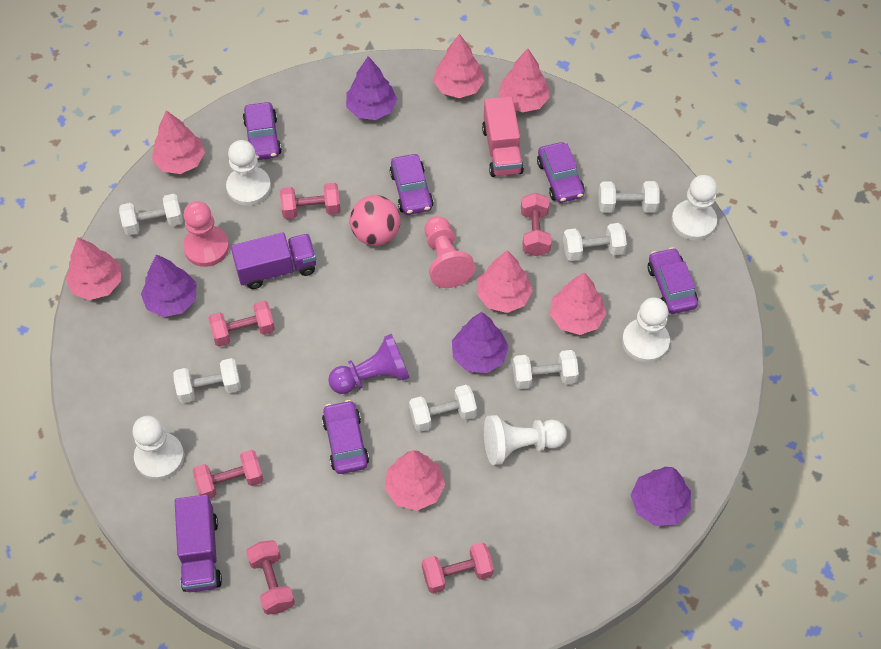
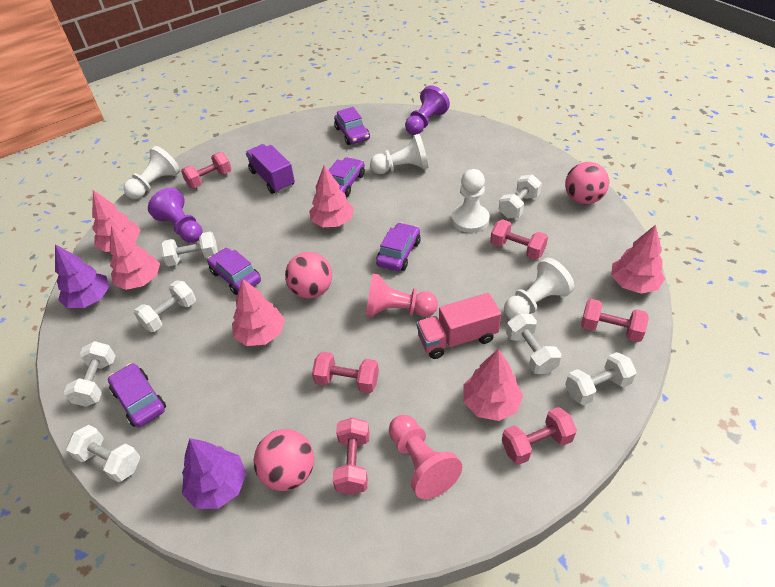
pink ball: 1 -> 3
pink tree: 7 -> 6
purple pawn: 1 -> 2
purple tree: 4 -> 2
purple truck: 2 -> 1
white dumbbell: 6 -> 7
white pawn: 5 -> 4

